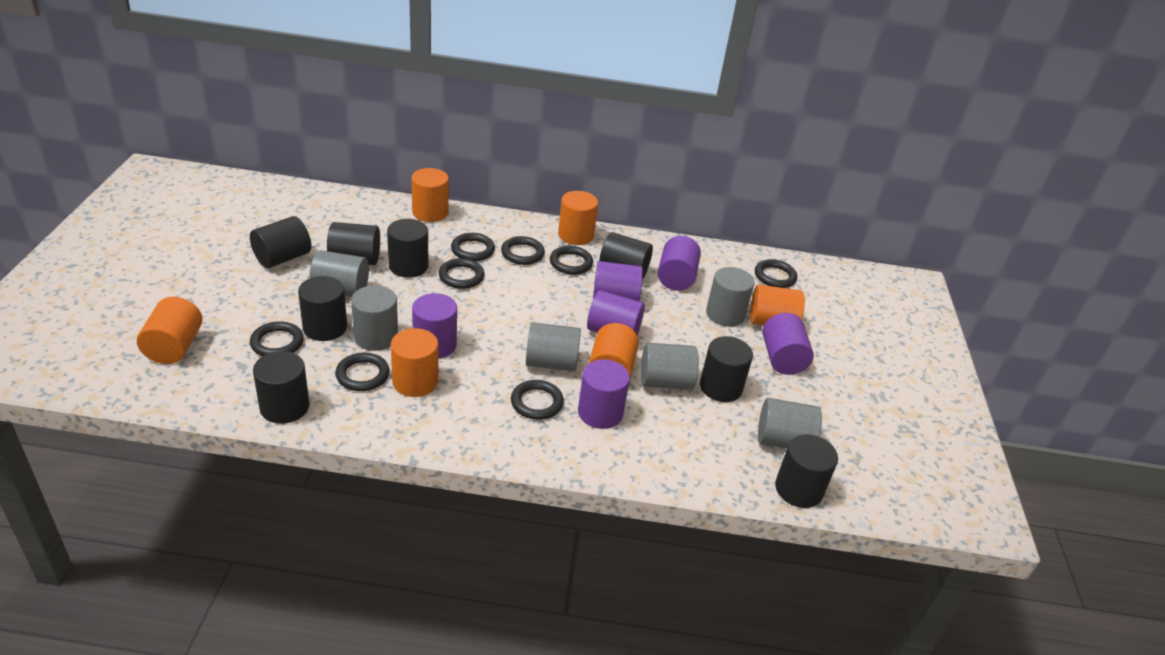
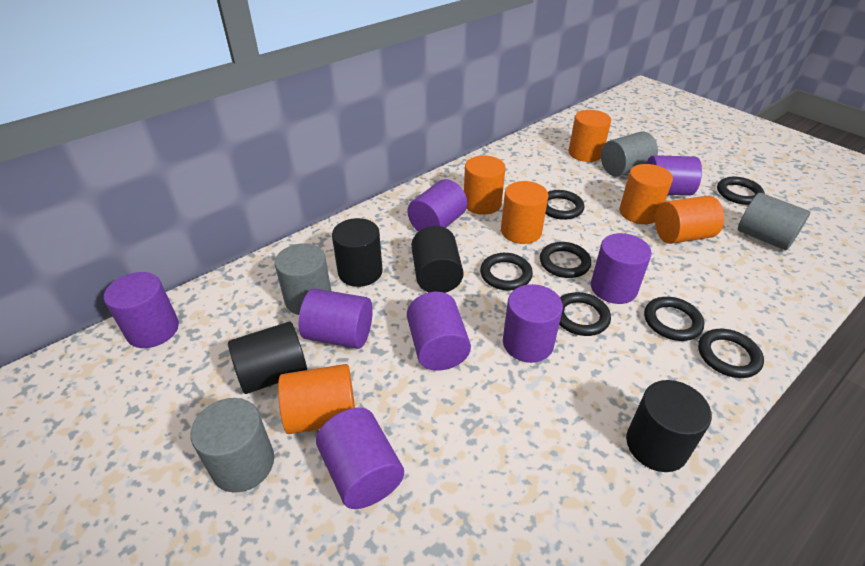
black cylinder: 8 -> 4
black ring: 8 -> 7
grey cylinder: 6 -> 4
purple cylinder: 6 -> 8

